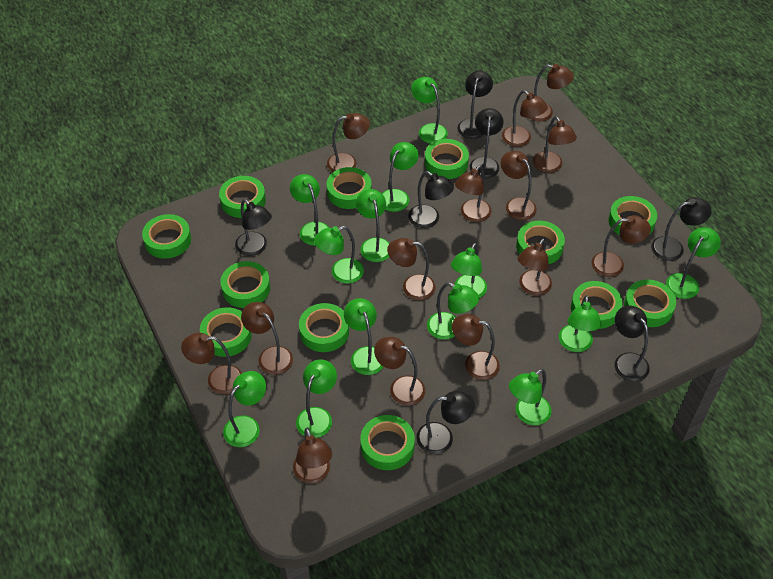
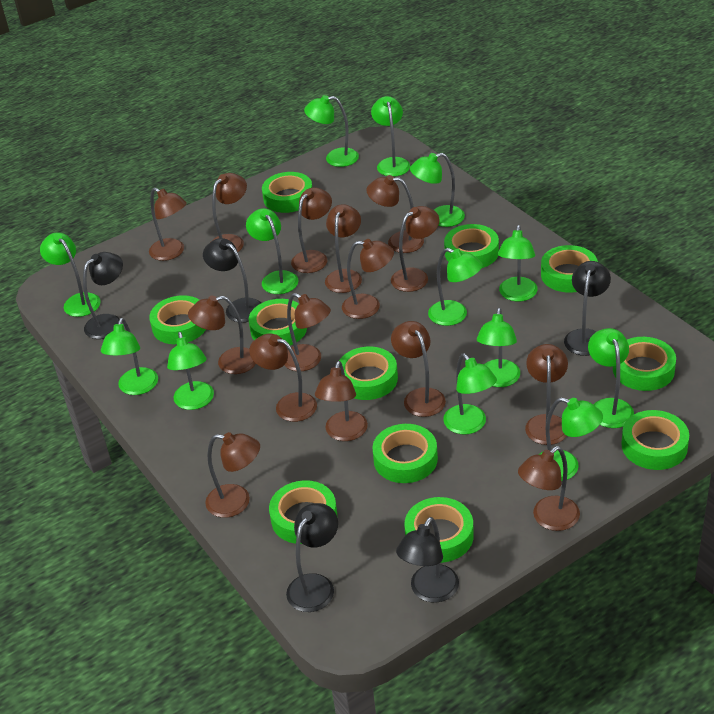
black lamp: 7 -> 5
brown lamp: 14 -> 15
green tape: 12 -> 11

